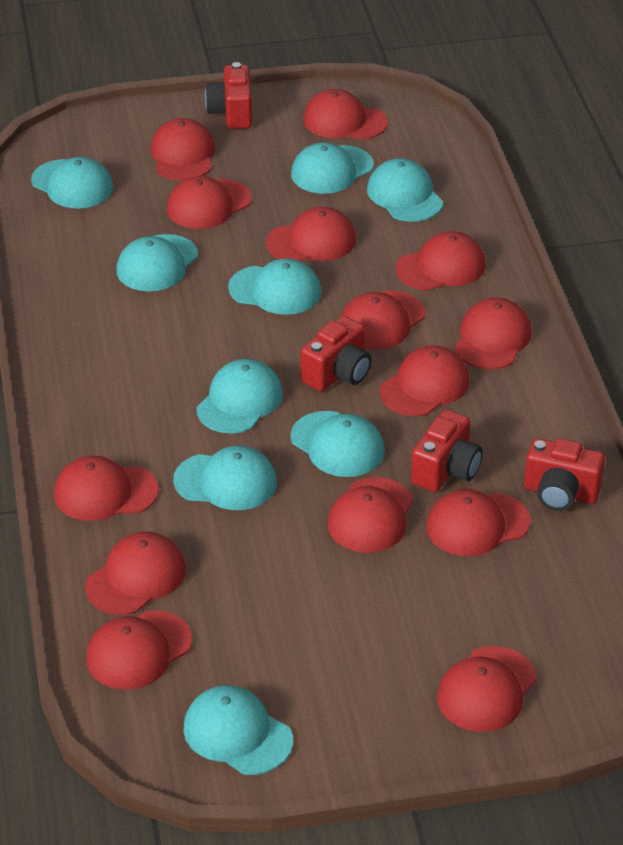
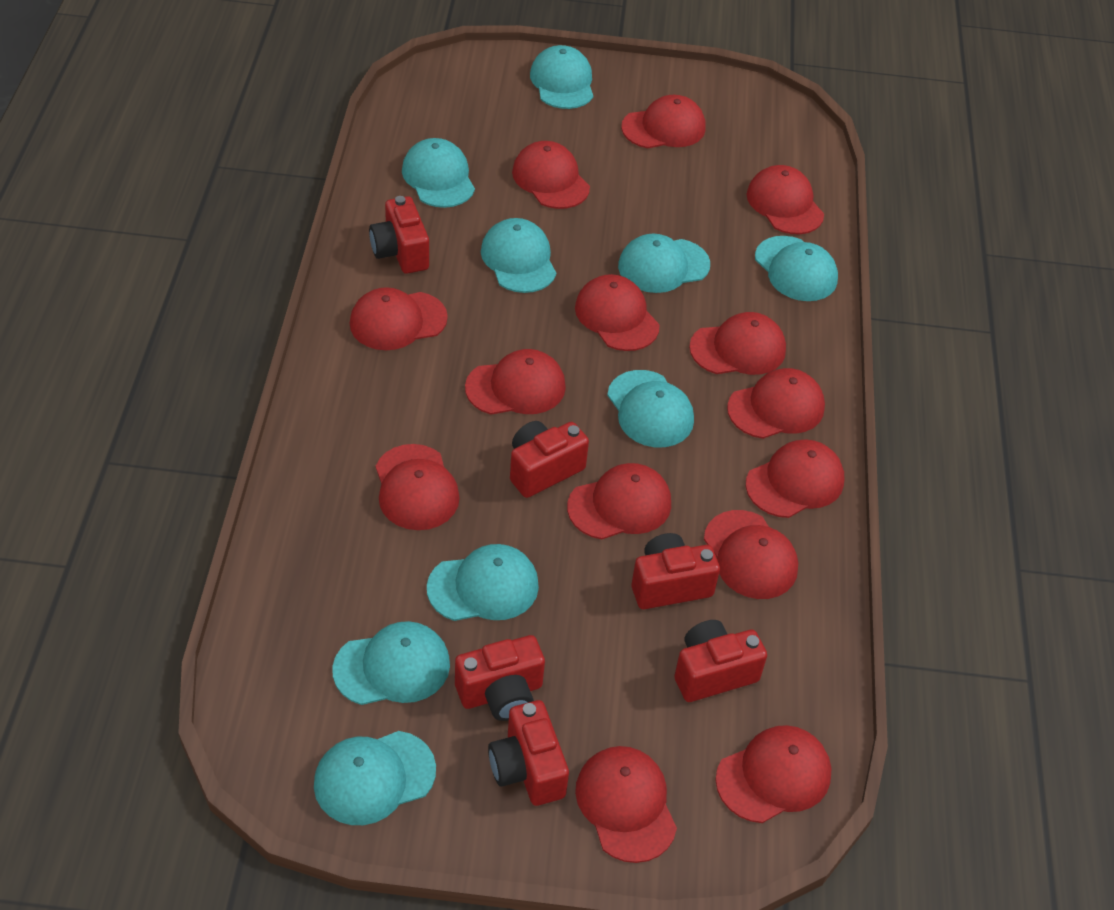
red camera: 4 -> 6

